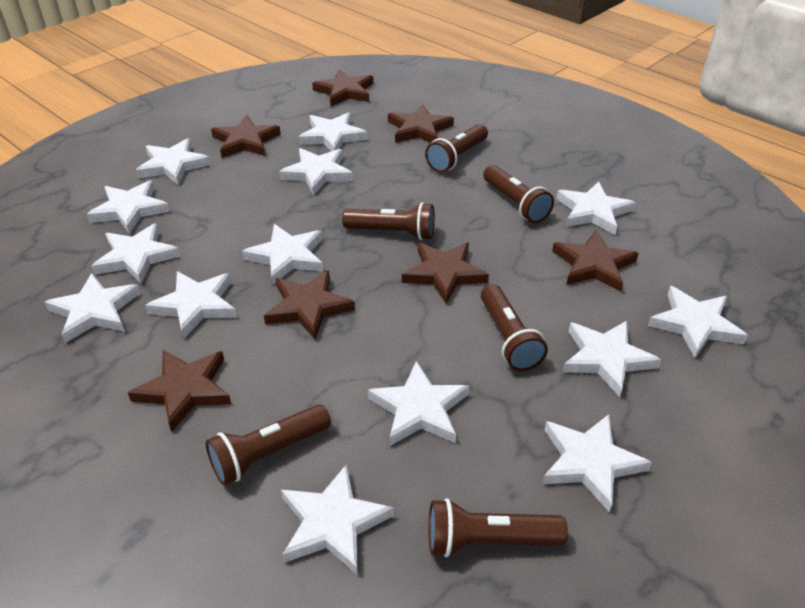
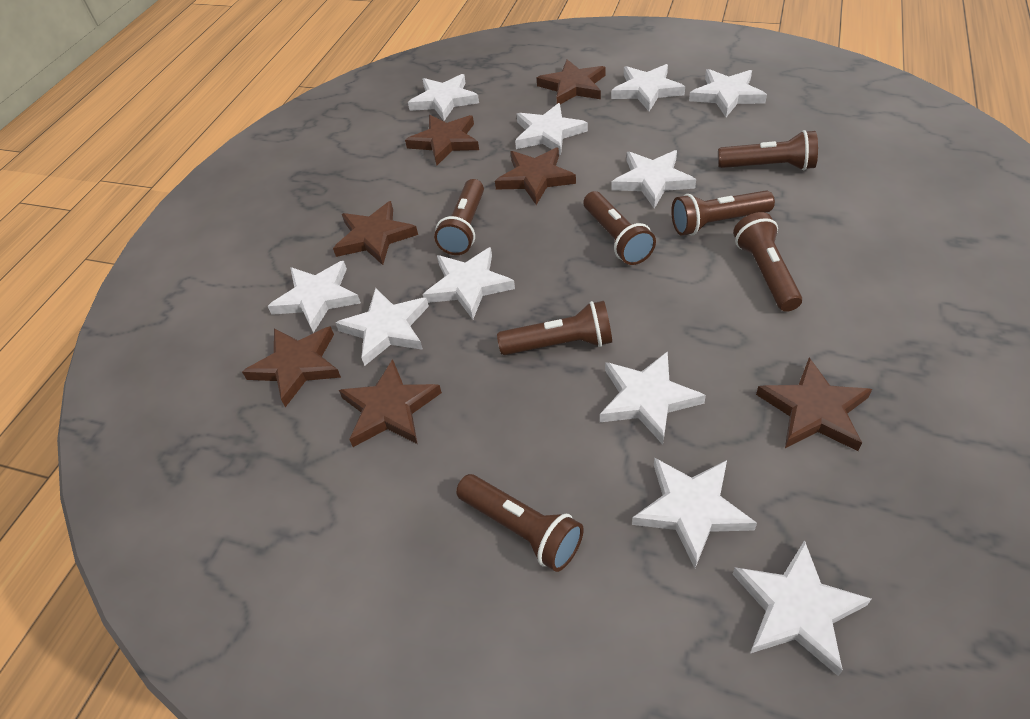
brown flashlight: 6 -> 7
white star: 14 -> 11

